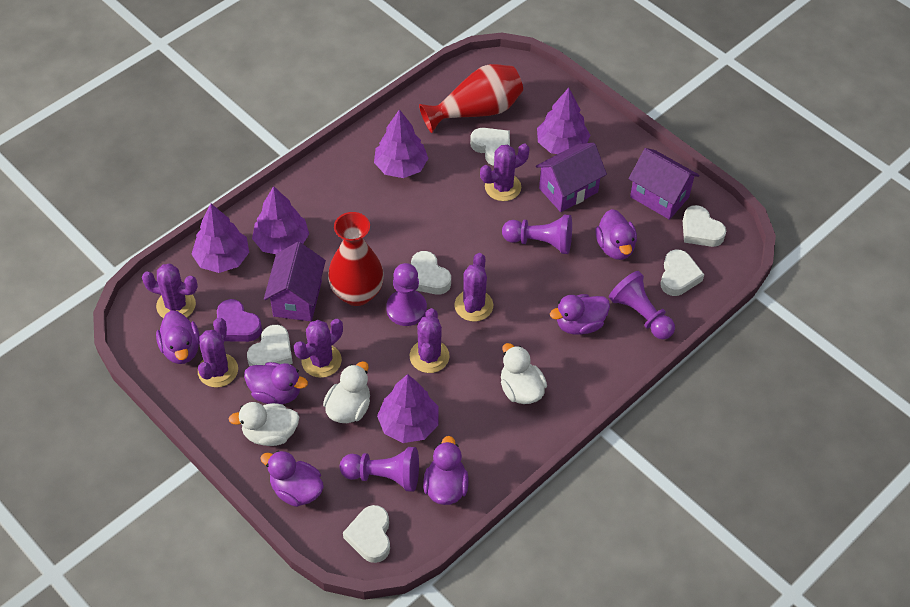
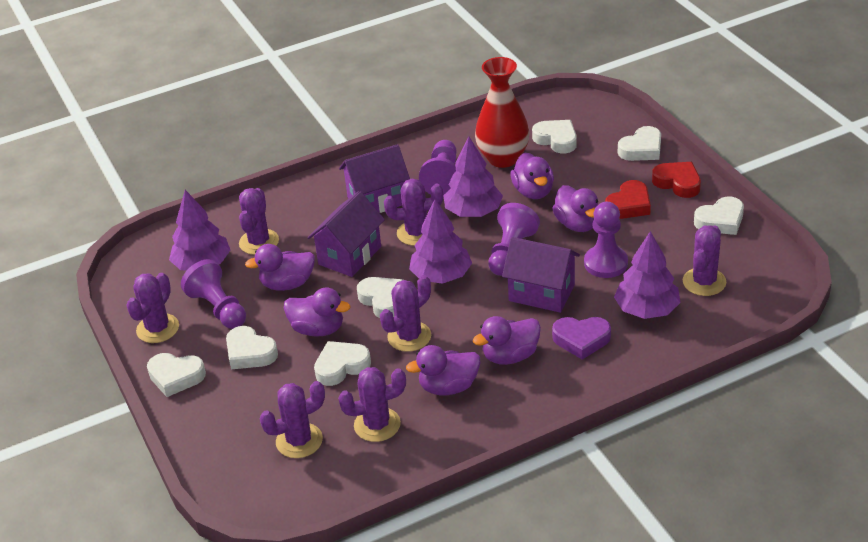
purple cactus: 6 -> 7
purple tree: 5 -> 4
red heart: 0 -> 2
red vase: 2 -> 1
white duck: 3 -> 0
white heart: 6 -> 7

